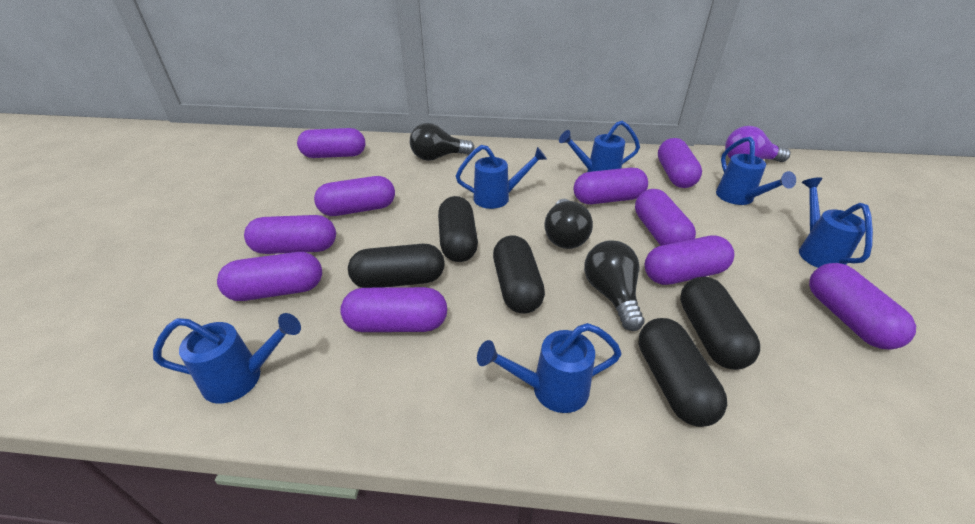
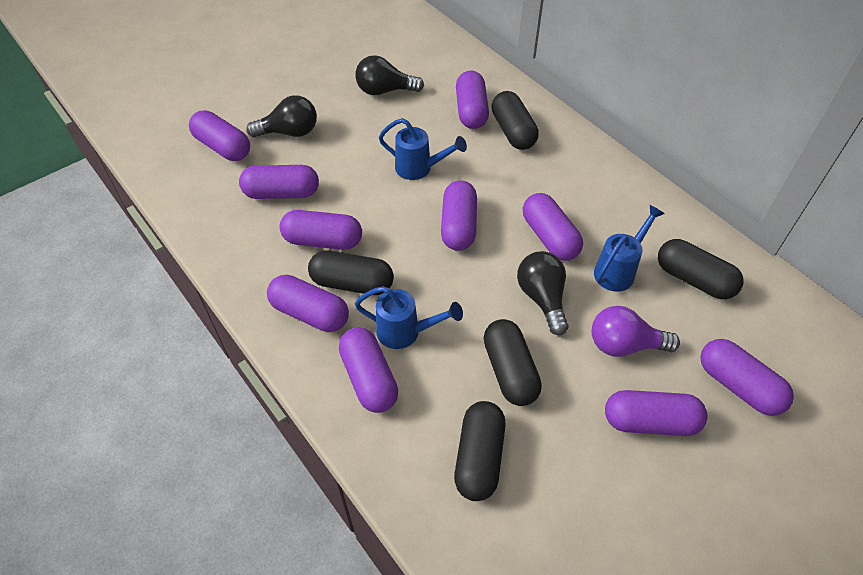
blue watering can: 6 -> 3

